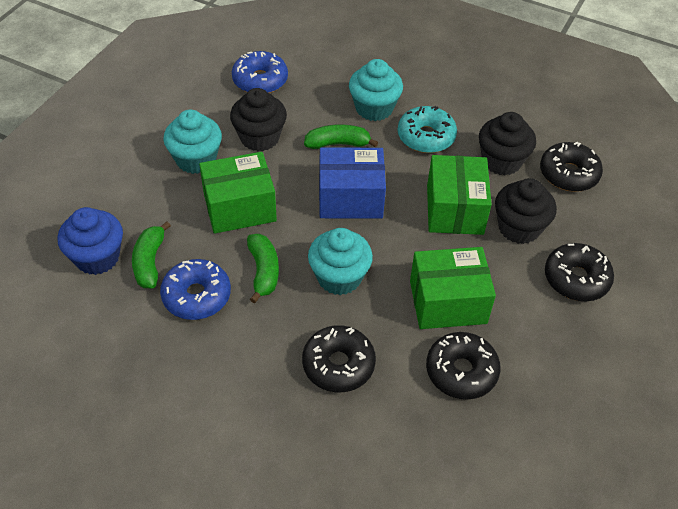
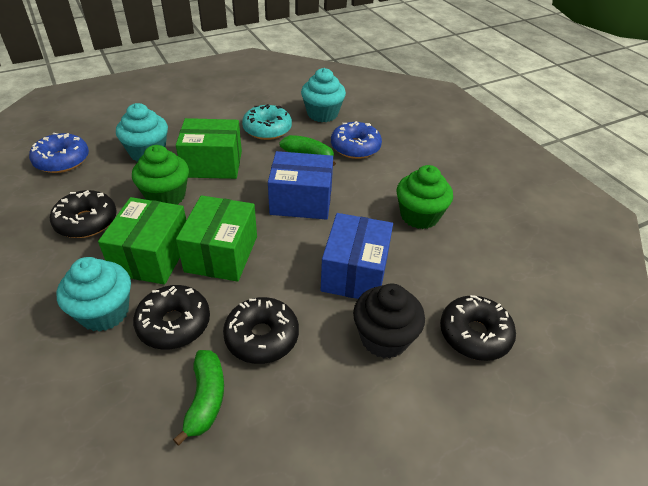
black cupcake: 3 -> 1
blue box: 1 -> 2
blue cupcake: 1 -> 0
green banana: 3 -> 2
green cupcake: 0 -> 2

